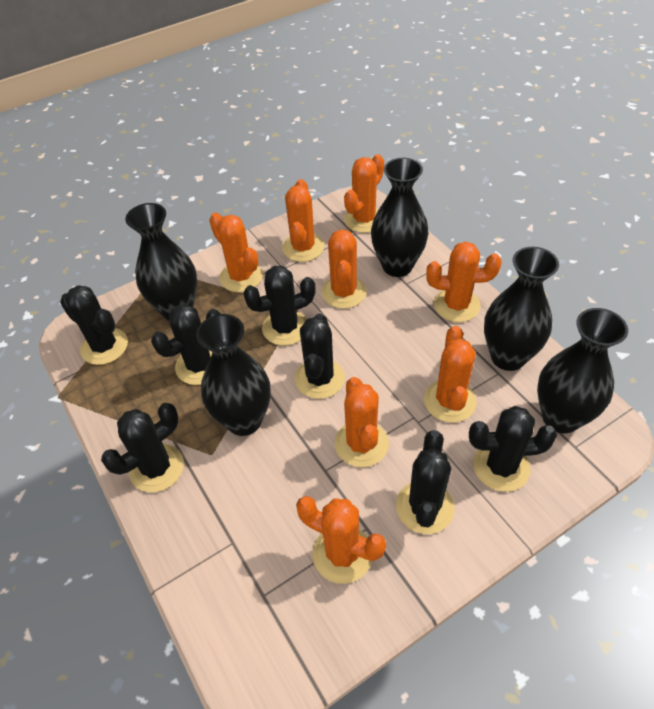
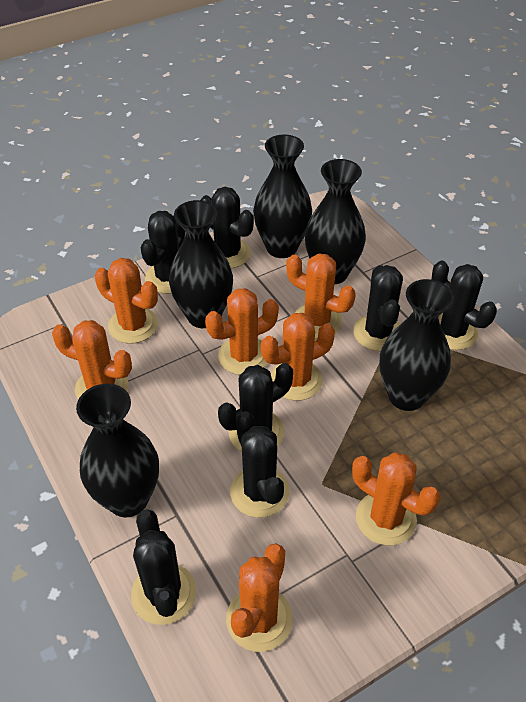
orange cactus: 8 -> 7

